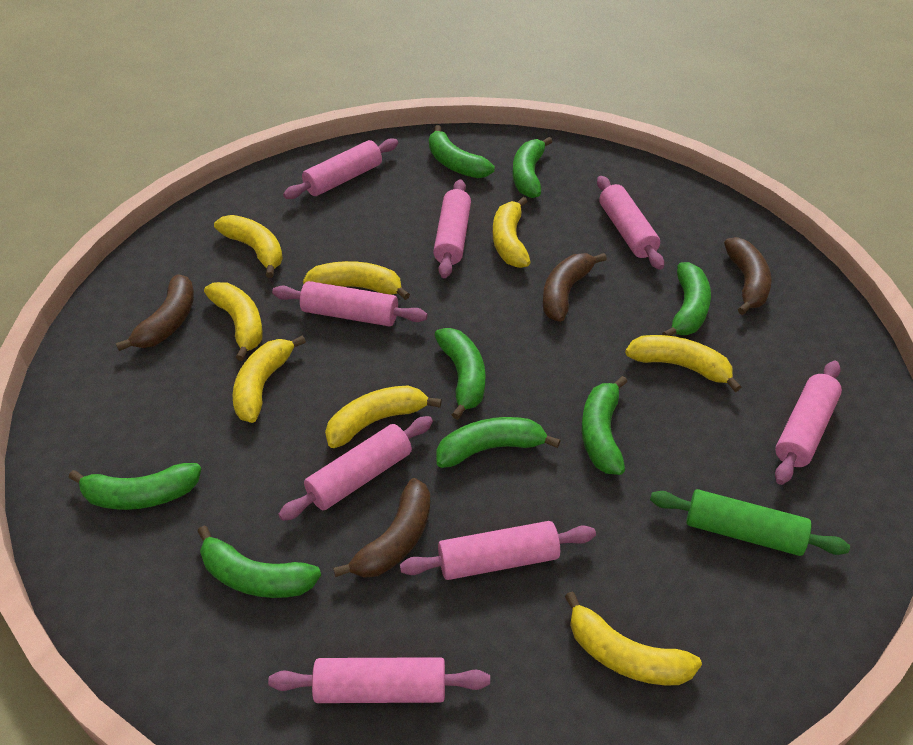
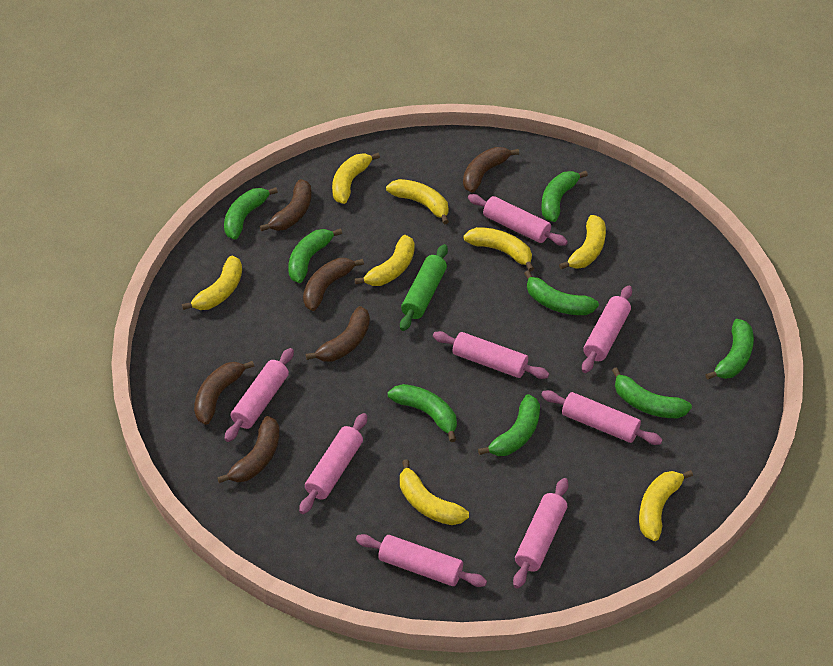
brown banana: 4 -> 6

